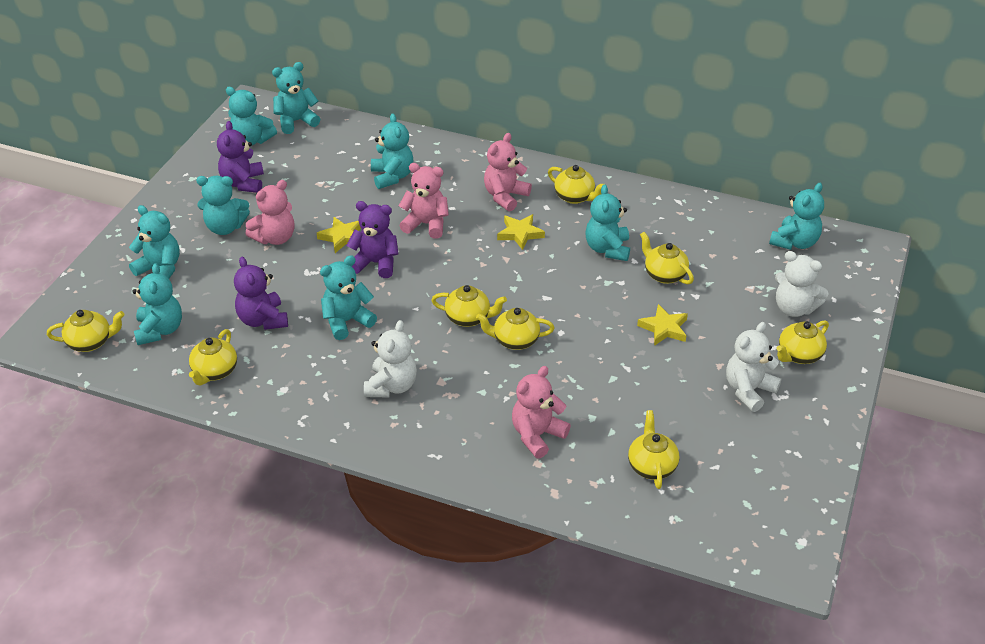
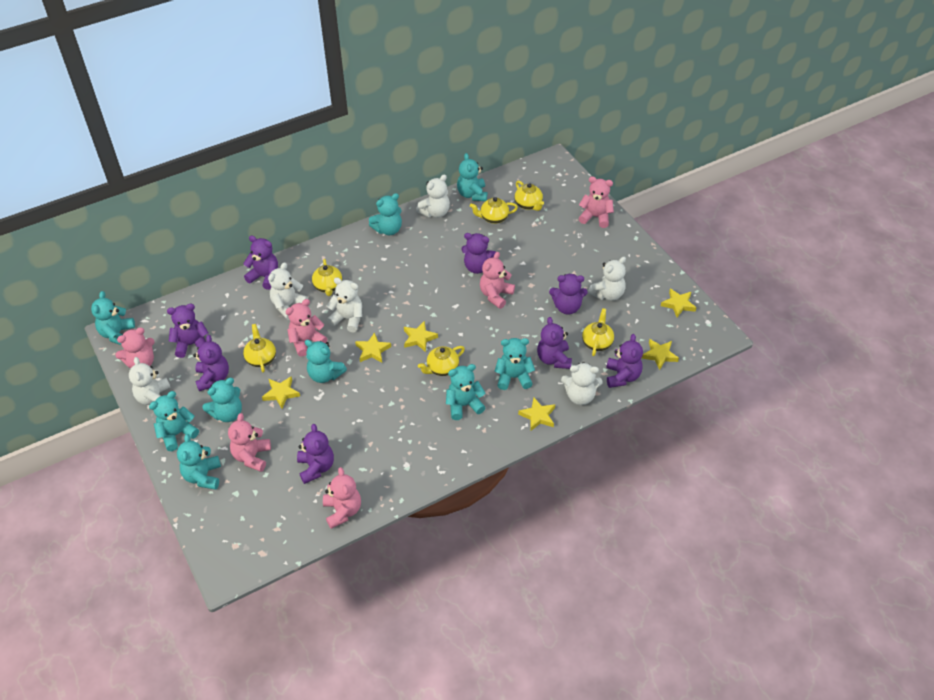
pink teddy bear: 4 -> 6
purple teddy bear: 3 -> 8
white teddy bear: 3 -> 6
yellow star: 3 -> 6
yellow teapot: 8 -> 6

